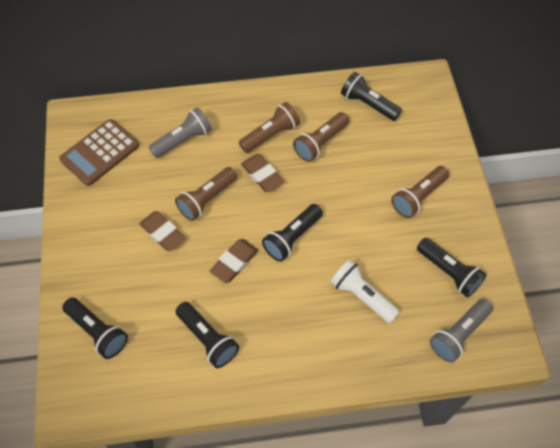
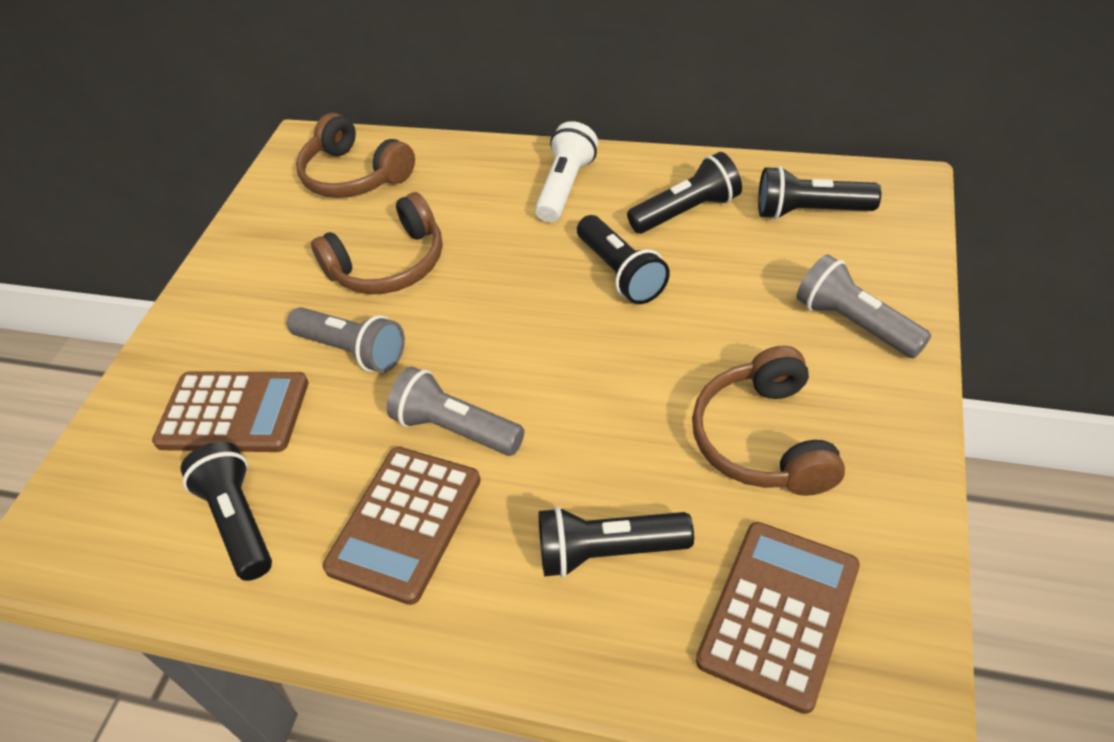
brown calculator: 1 -> 3
brown eraser: 3 -> 0
brown flashlight: 4 -> 0
brown headphones: 0 -> 3
grey flashlight: 2 -> 3

